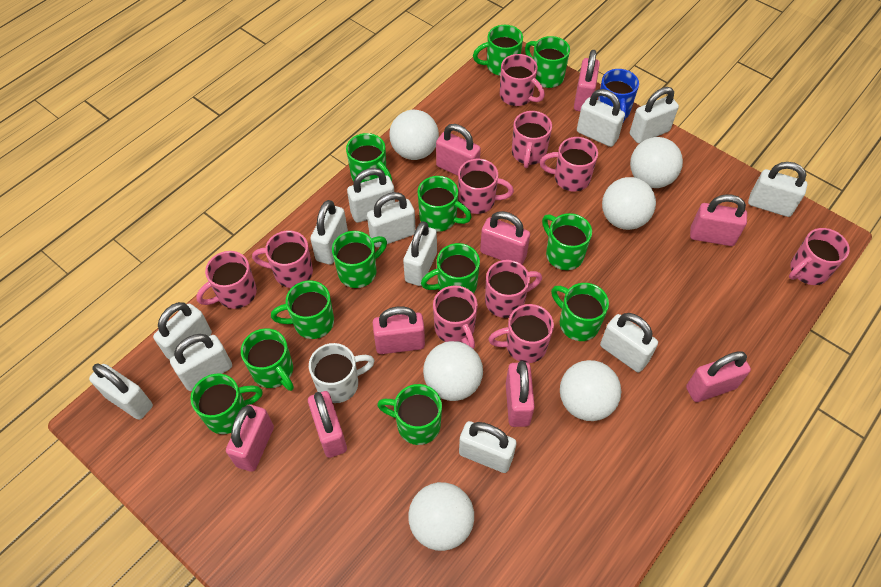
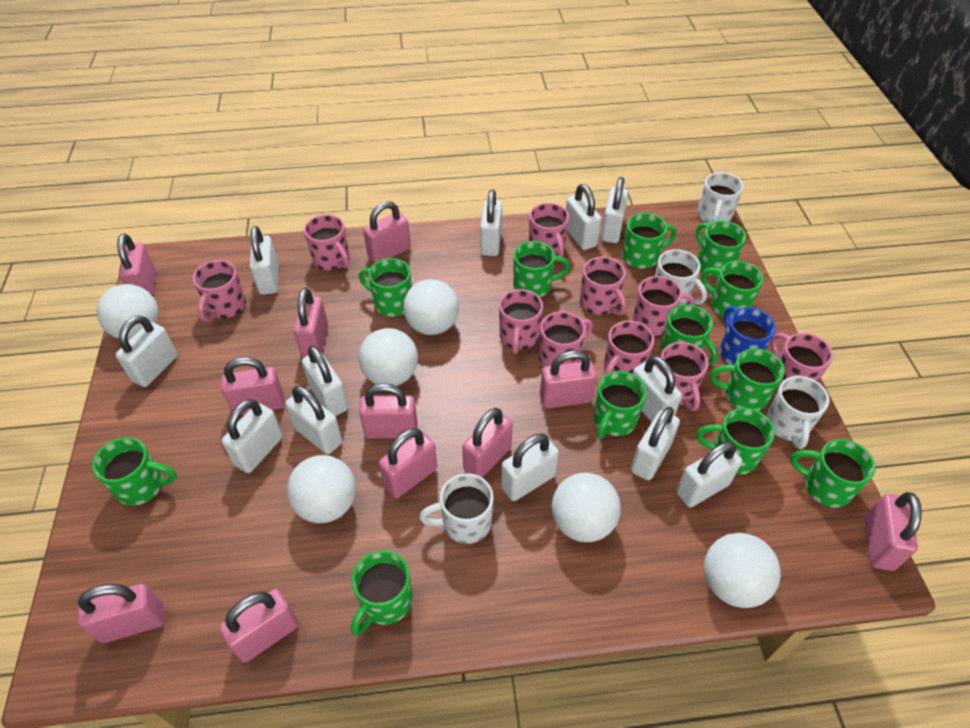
pink padlock: 9 -> 11
white mug: 1 -> 4

